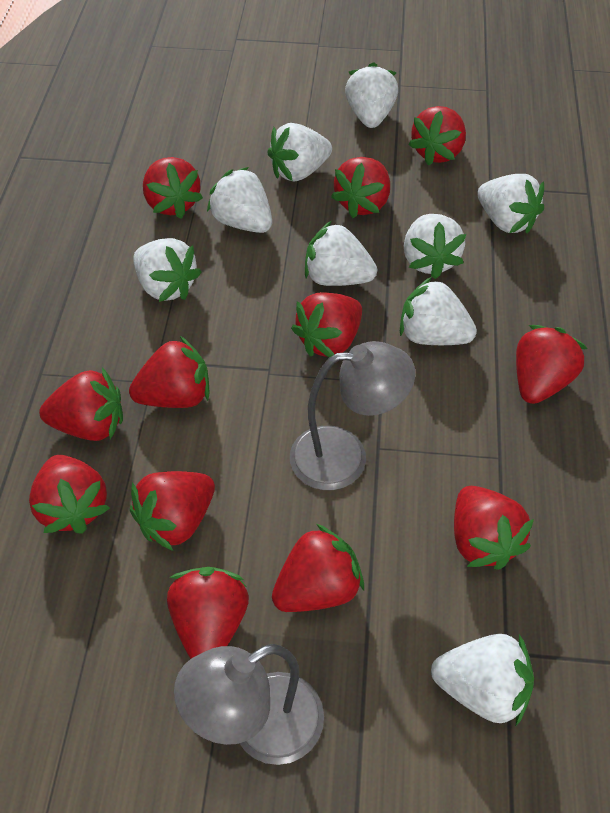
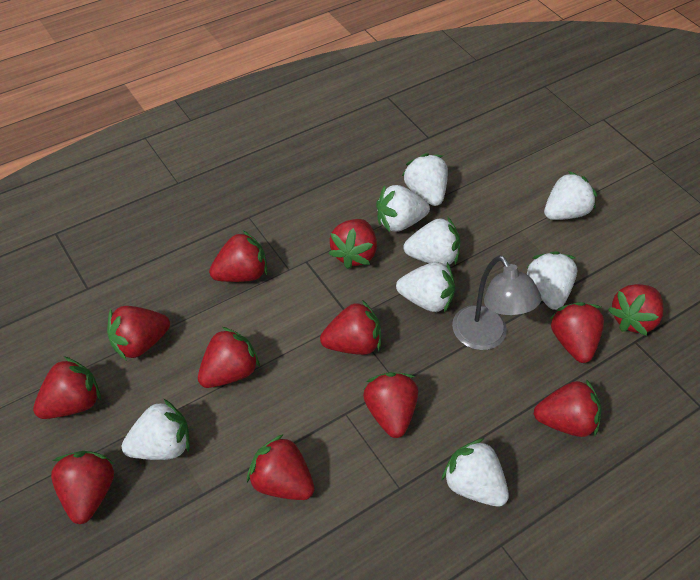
grey lamp: 2 -> 1
white strawberry: 9 -> 8

